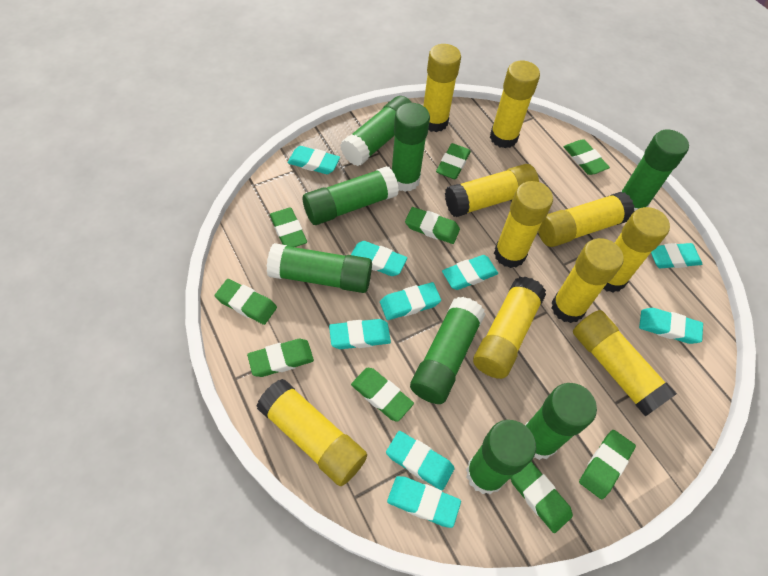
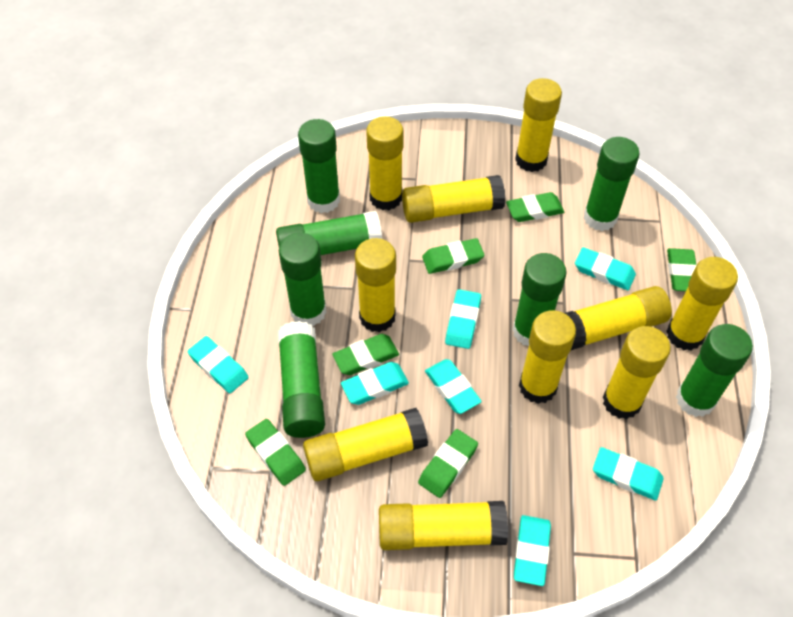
green eraser: 9 -> 6
green glue stick: 8 -> 7
turquoise eraser: 9 -> 7

